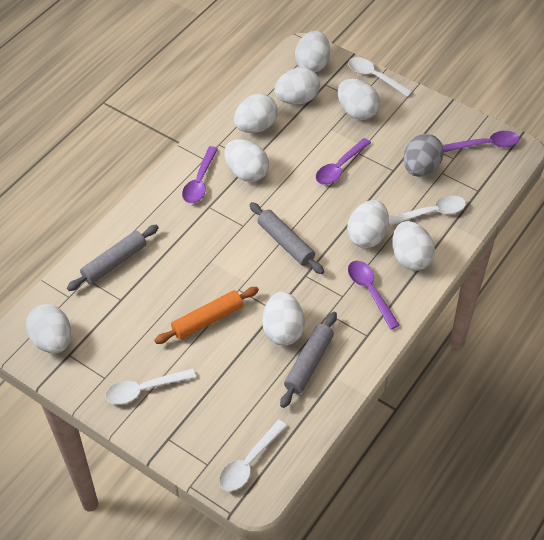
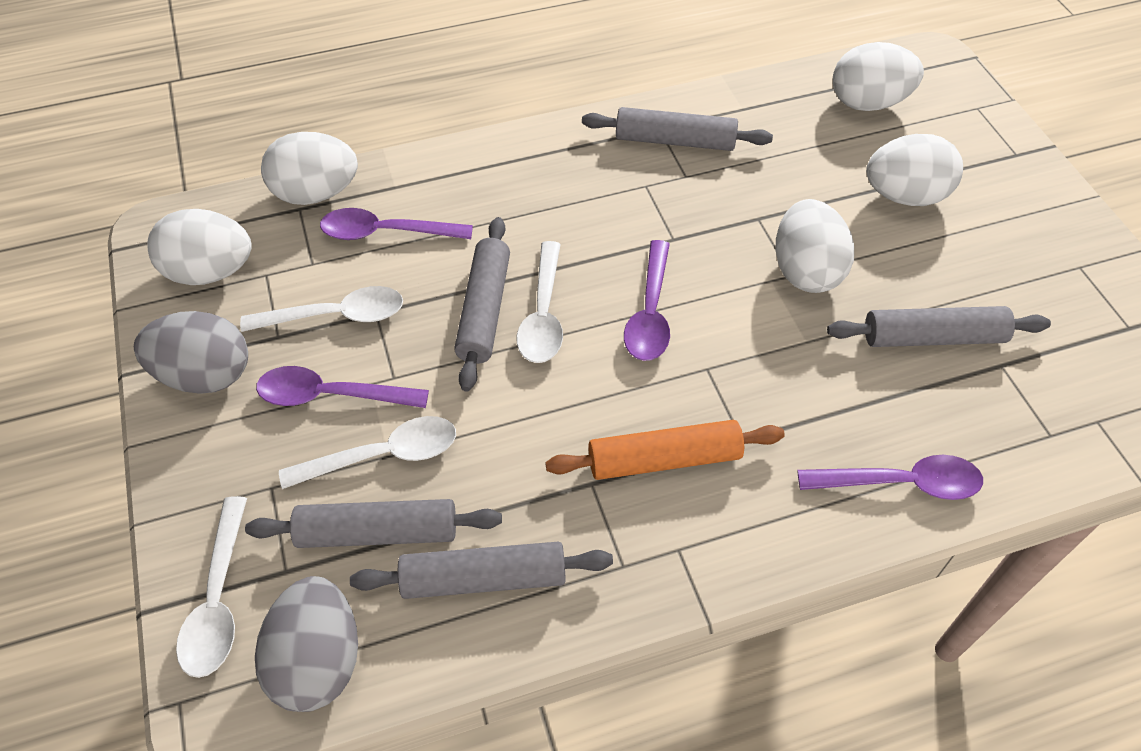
grey egg: 1 -> 2
grey rolling pin: 3 -> 5
white egg: 9 -> 5

